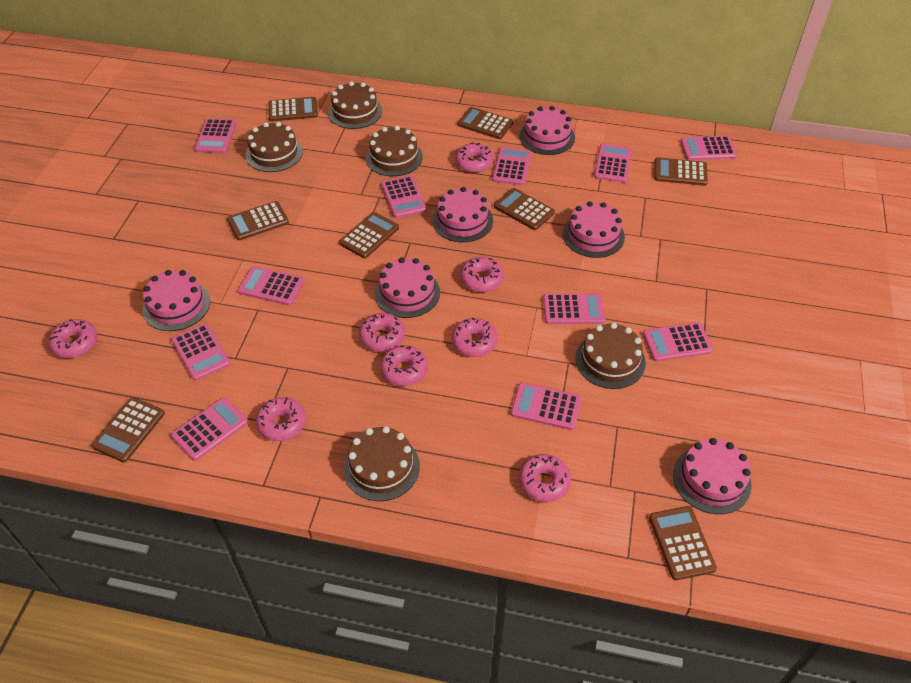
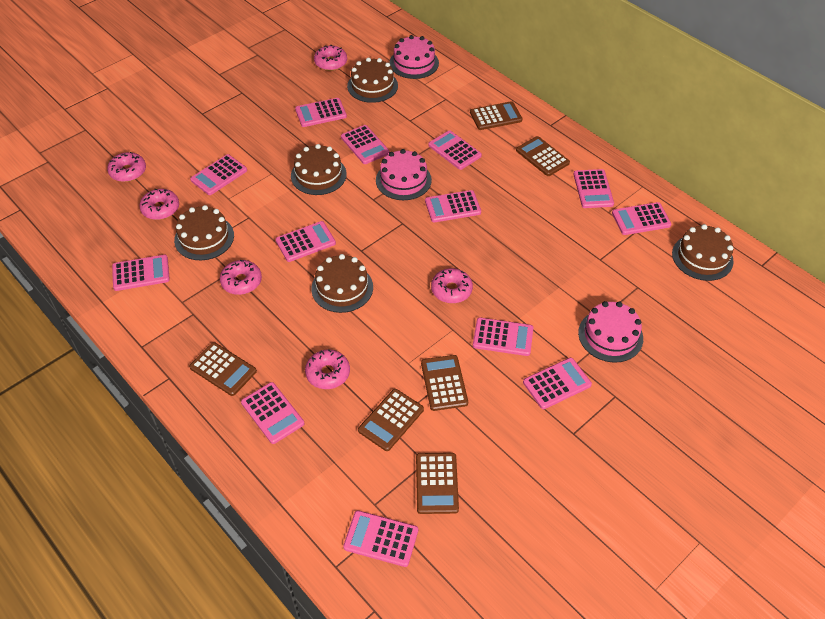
brown calculator: 8 -> 6
pink cake: 6 -> 3
pink calculator: 11 -> 13
pink donut: 8 -> 6

